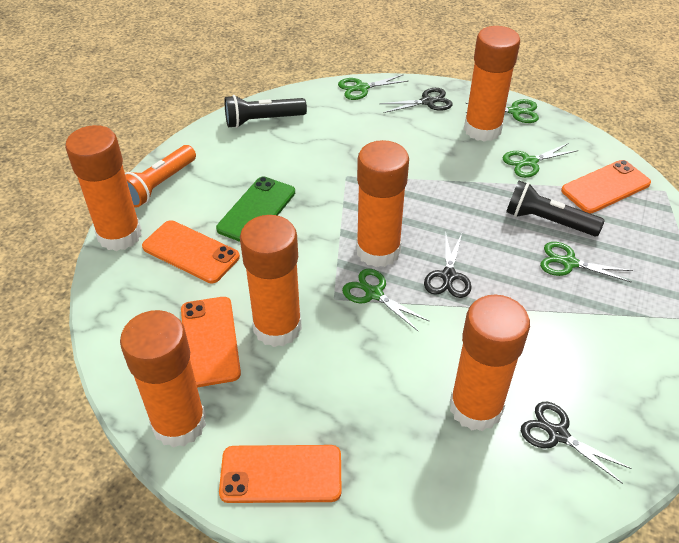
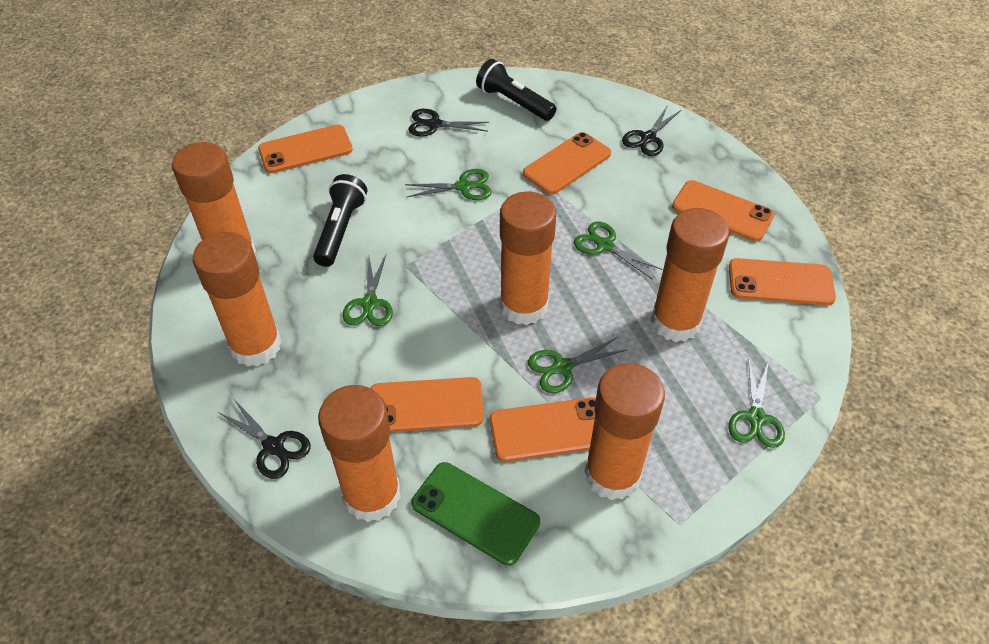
orange flashlight: 1 -> 0
orange phone: 4 -> 6

